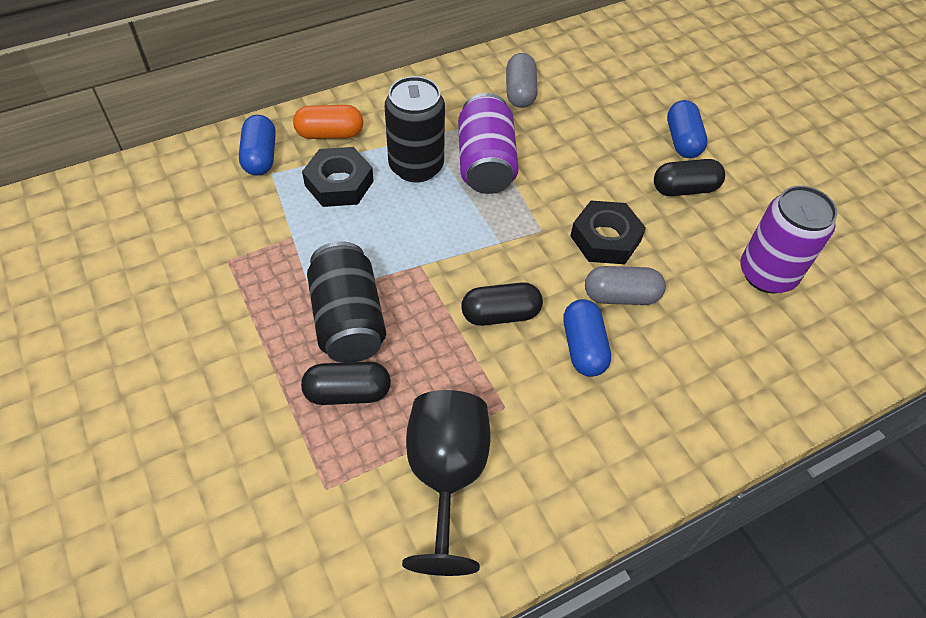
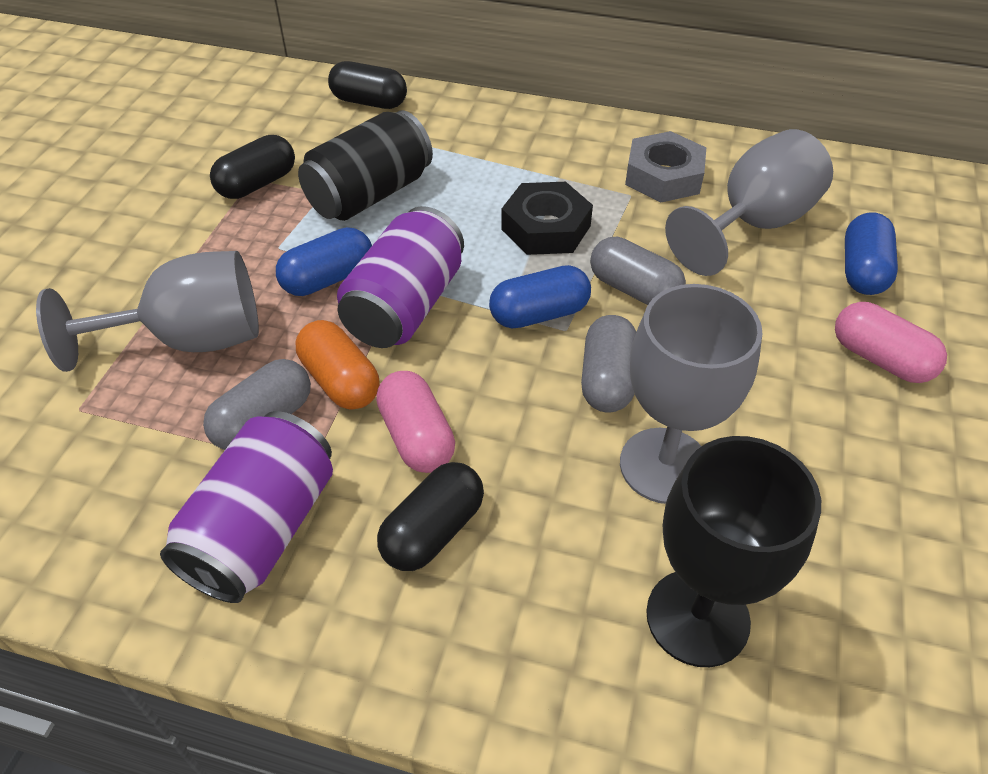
black can: 2 -> 1
black nut: 2 -> 1
grey capsule: 2 -> 3
grey goblet: 0 -> 3
grey nut: 0 -> 1
pink capsule: 0 -> 2

